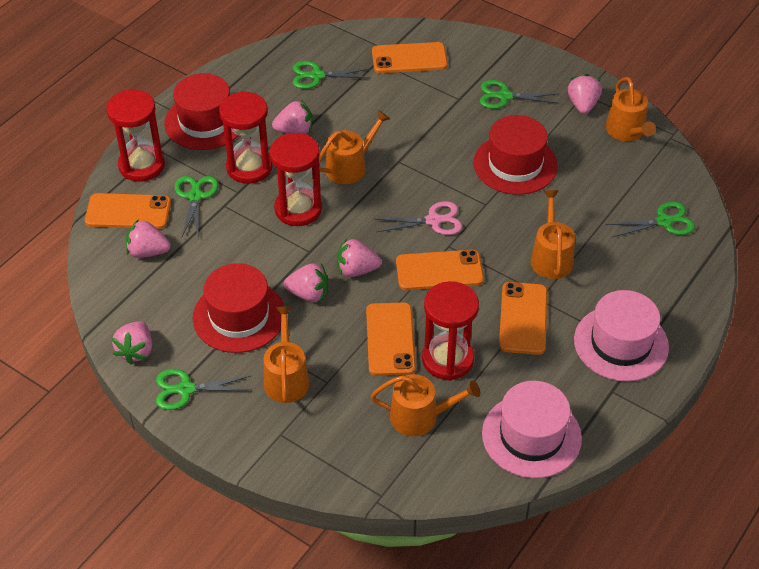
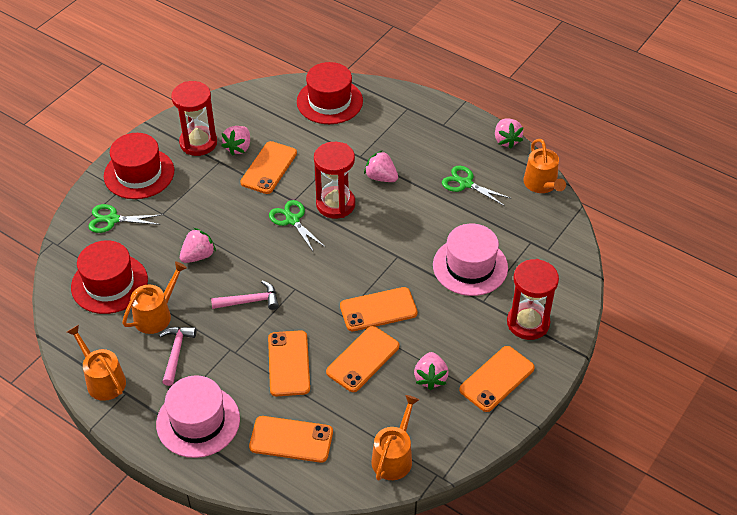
green scissors: 5 -> 3
orange phone: 5 -> 6
orange watering can: 5 -> 4
pink hammer: 0 -> 2
pink scissors: 1 -> 0
pink strawberry: 6 -> 5
red hourglass: 4 -> 3

